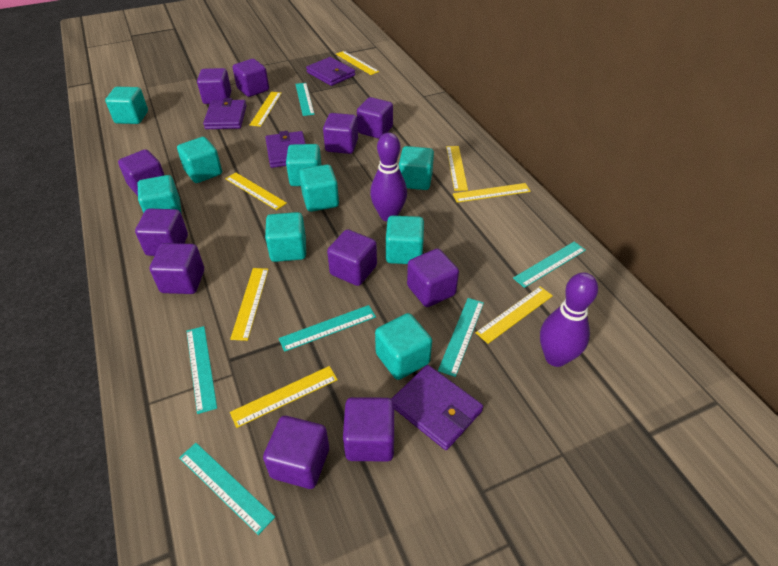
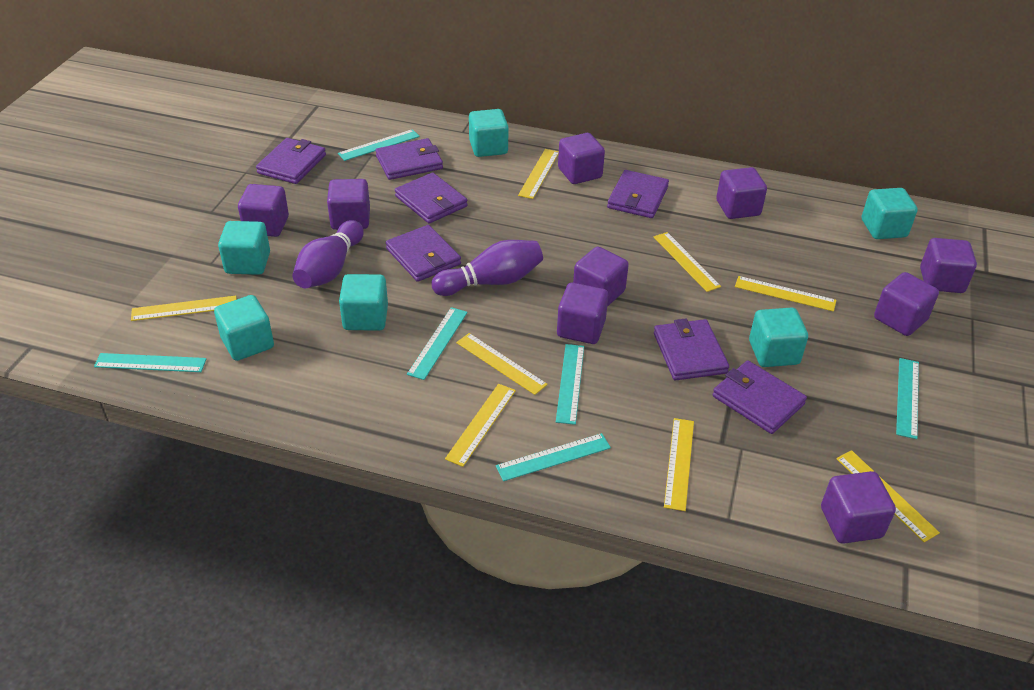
purple cube: 11 -> 9
purple wallet: 4 -> 7
turquoise cube: 9 -> 6

